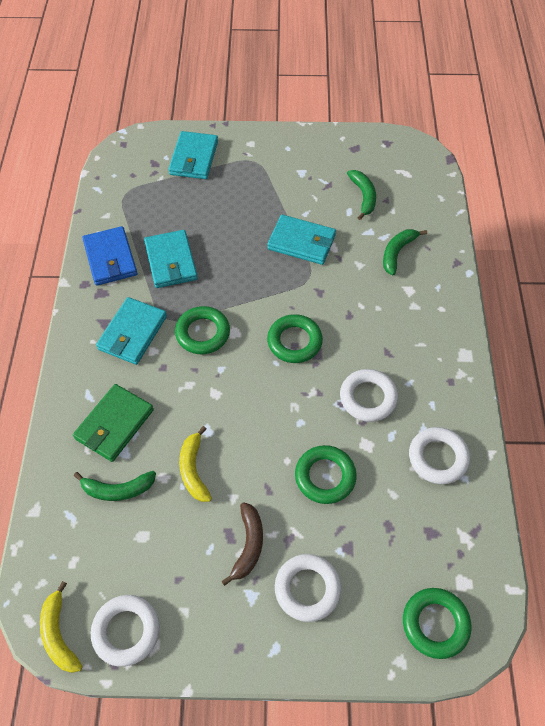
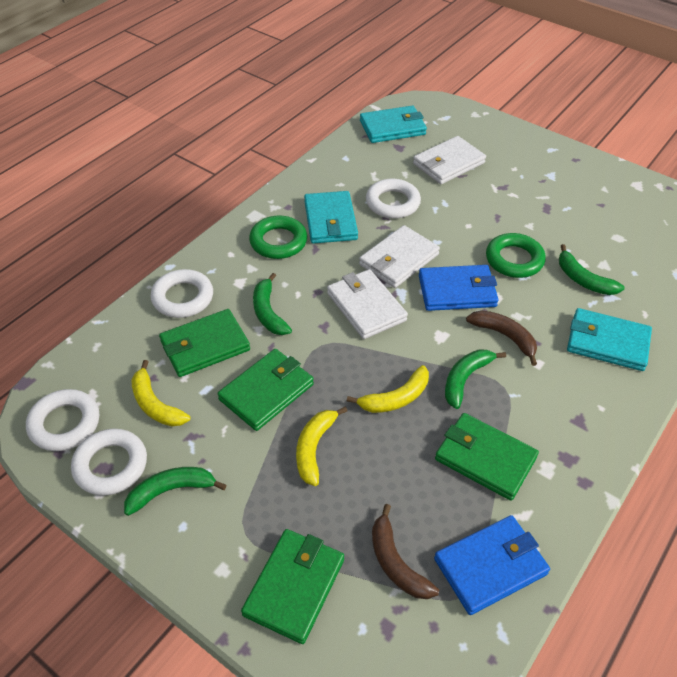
blue wallet: 1 -> 2
brown banana: 1 -> 2
green banana: 3 -> 4
green ring: 4 -> 2
green wallet: 1 -> 4
turquoise wallet: 4 -> 3
white wallet: 0 -> 3
yellow banana: 2 -> 3

